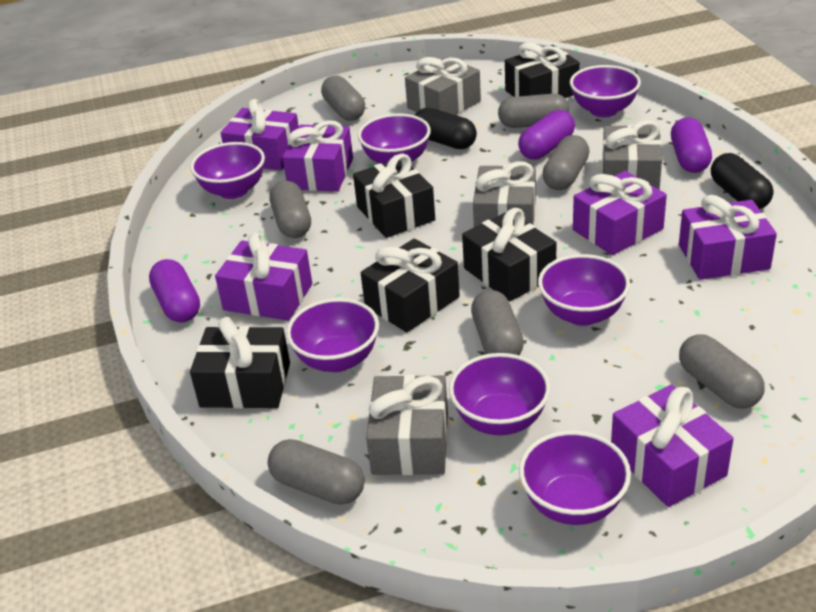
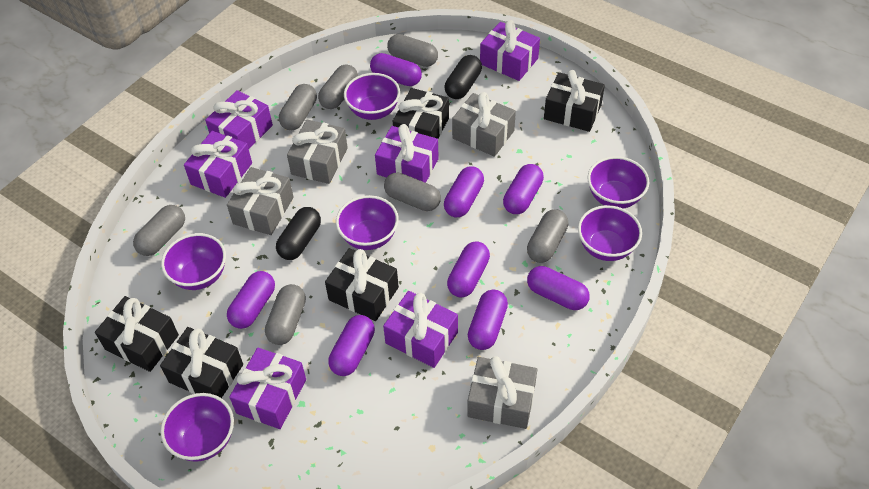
purple bowl: 7 -> 6
purple capsule: 3 -> 8

